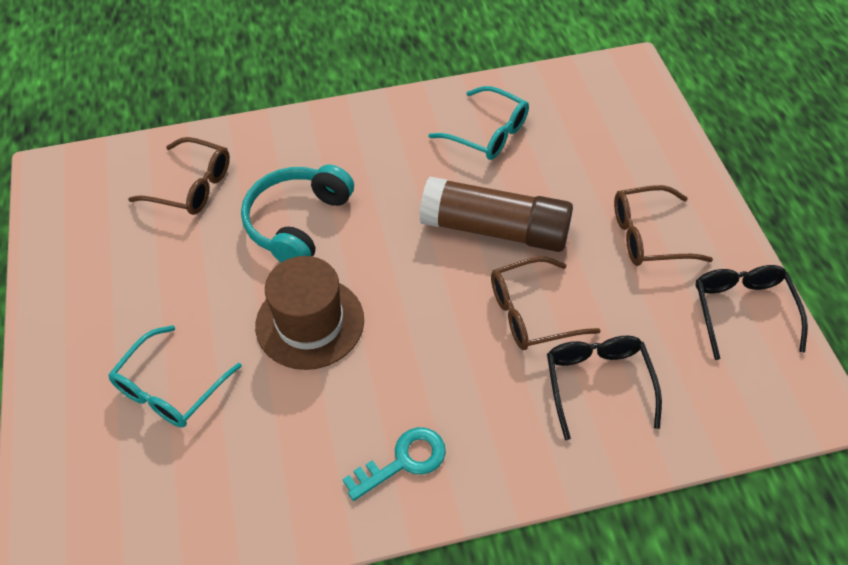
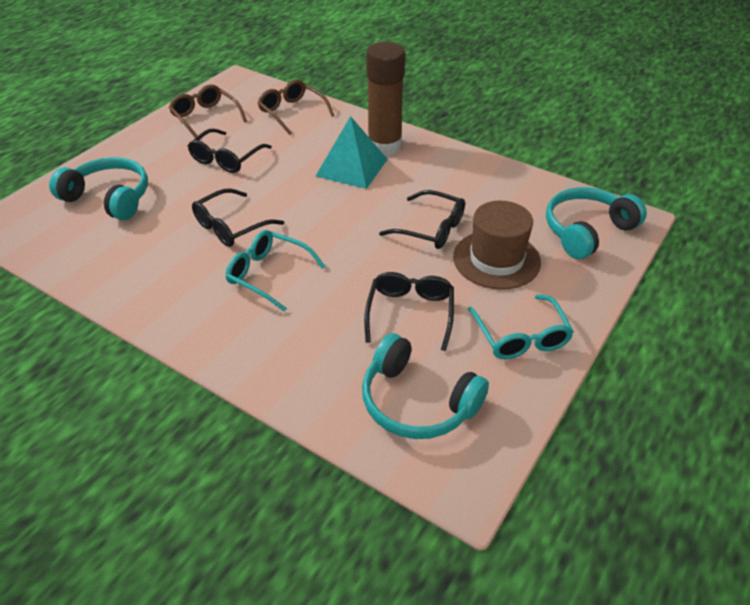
black glasses: 2 -> 4
brown glasses: 3 -> 2
turquoise headphones: 1 -> 3
turquoise key: 1 -> 0
turquoise pyramid: 0 -> 1

